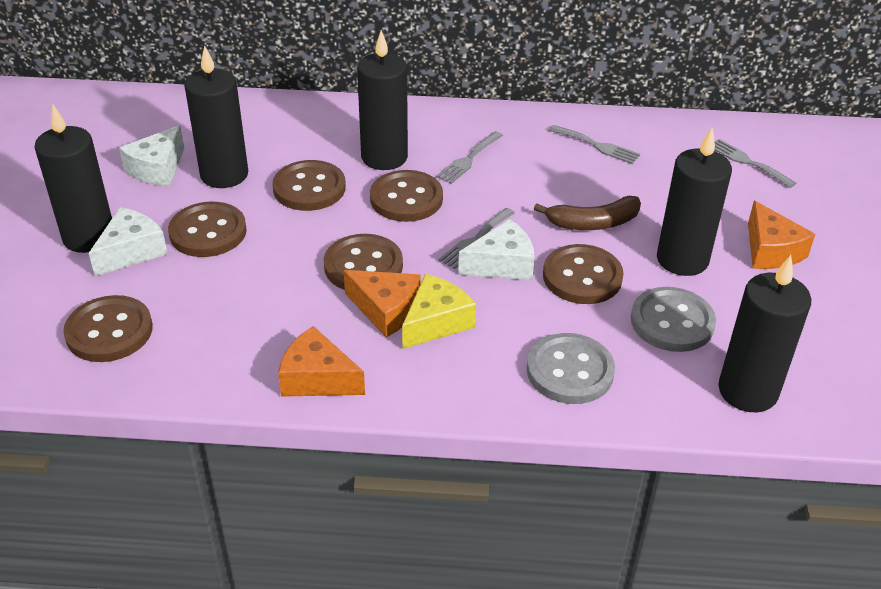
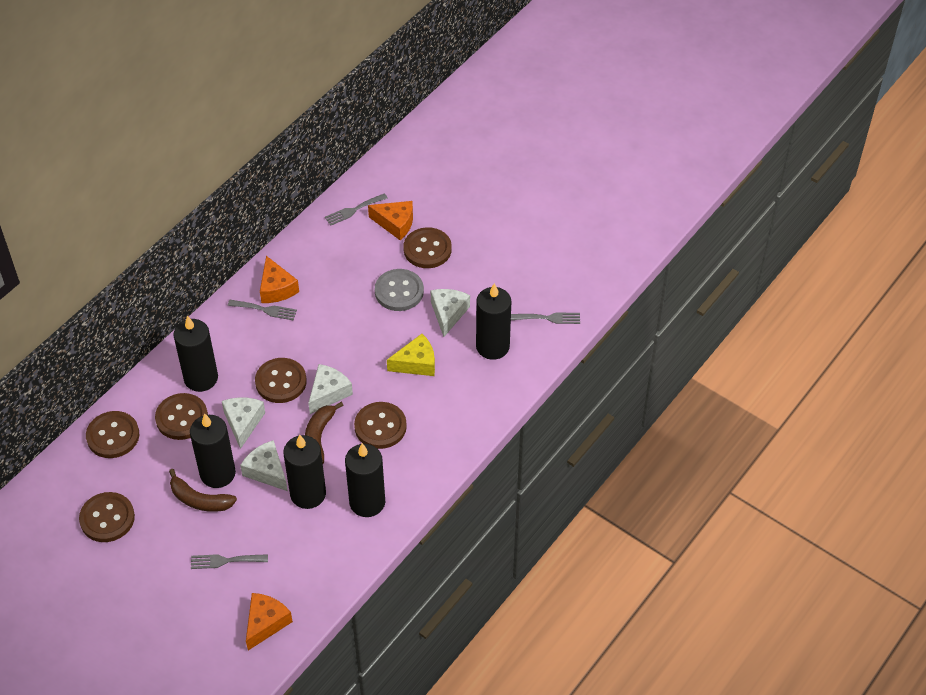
brown banana: 1 -> 2
grey button: 2 -> 1
white cheese: 3 -> 4

